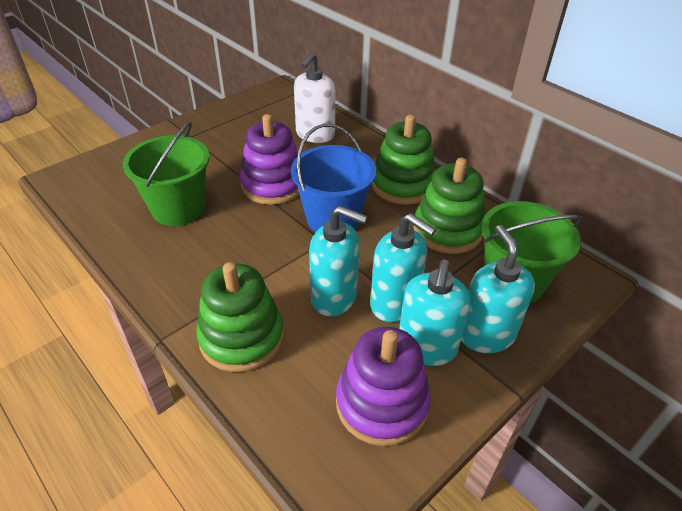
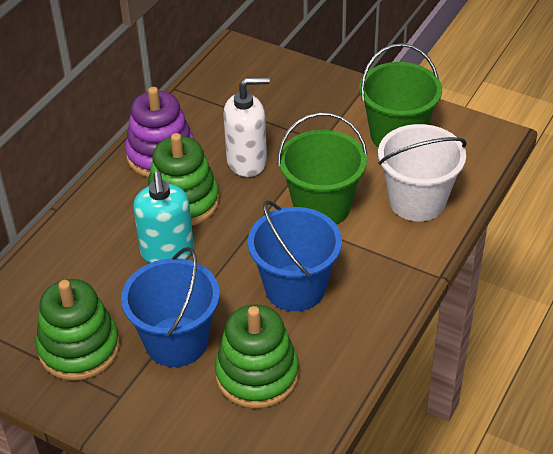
blue bucket: 1 -> 2
purple stacking toy: 2 -> 1
turquoise soap dispenser: 4 -> 1
white bucket: 0 -> 1

